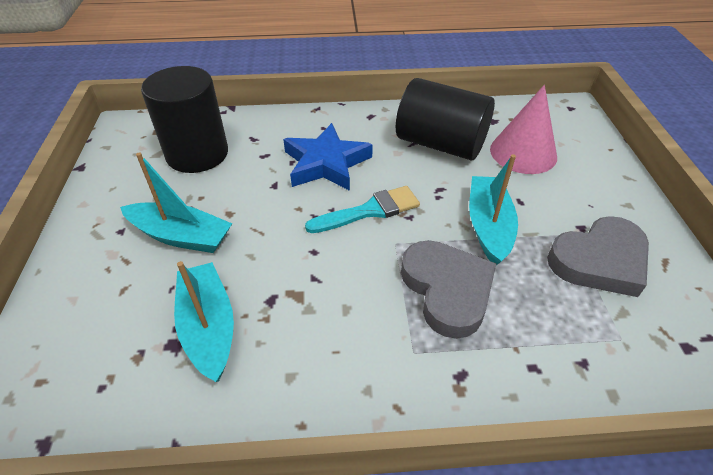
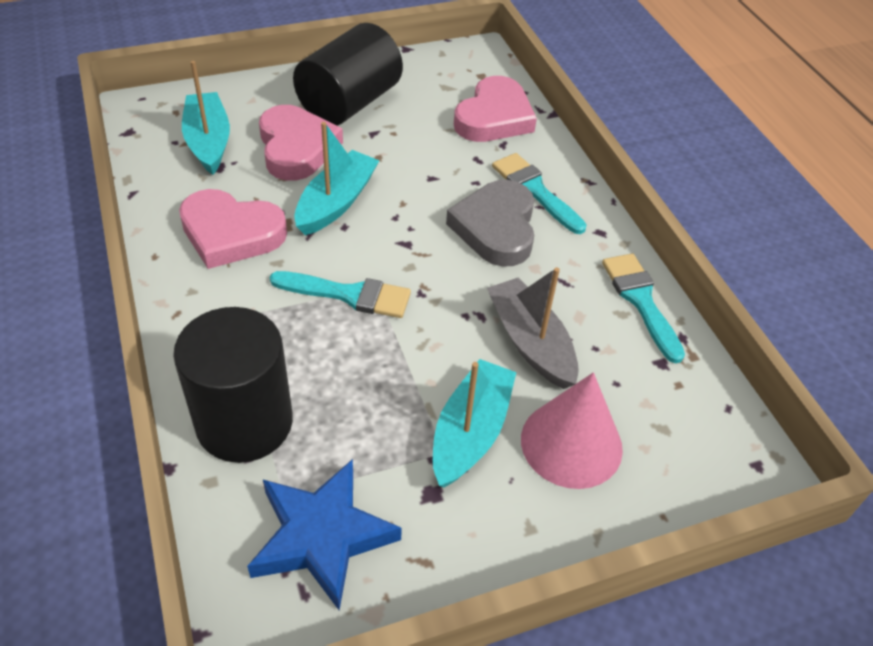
grey boat: 0 -> 1
grey heart: 2 -> 1
pink heart: 0 -> 3
turquoise brush: 1 -> 3

